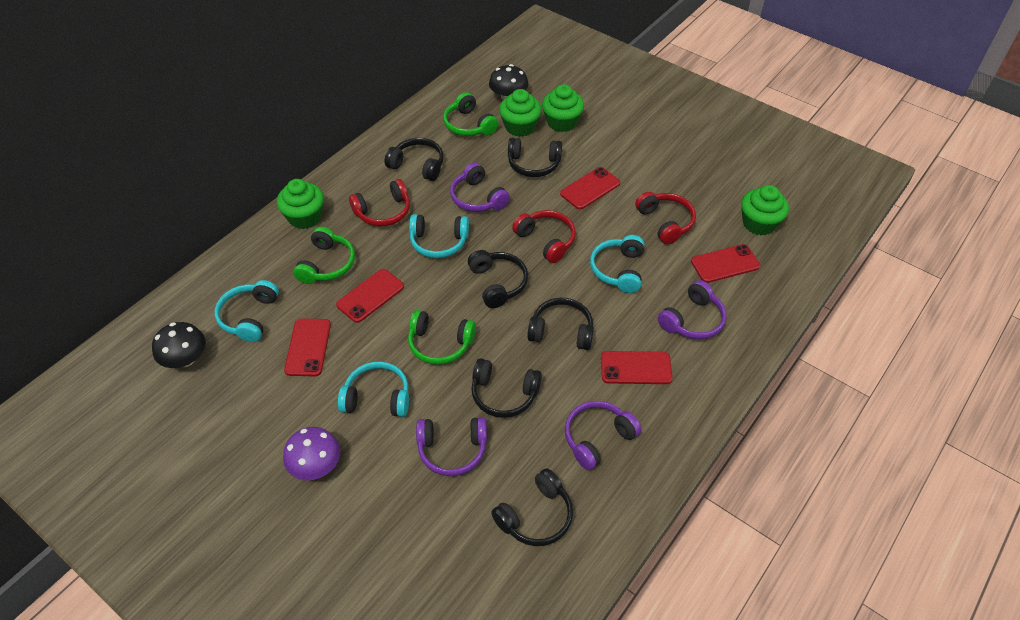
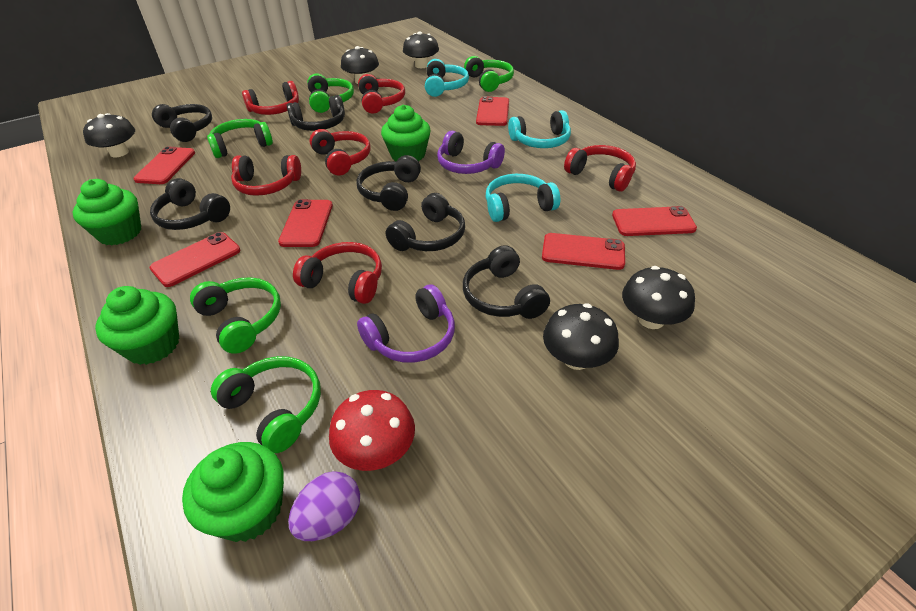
black mushroom: 2 -> 5
green headphones: 3 -> 5
purple egg: 0 -> 1
purple headphones: 4 -> 2
purple mushroom: 1 -> 0
red headphones: 3 -> 6
red mushroom: 0 -> 1
red phone: 5 -> 6
turquoise headphones: 4 -> 3

